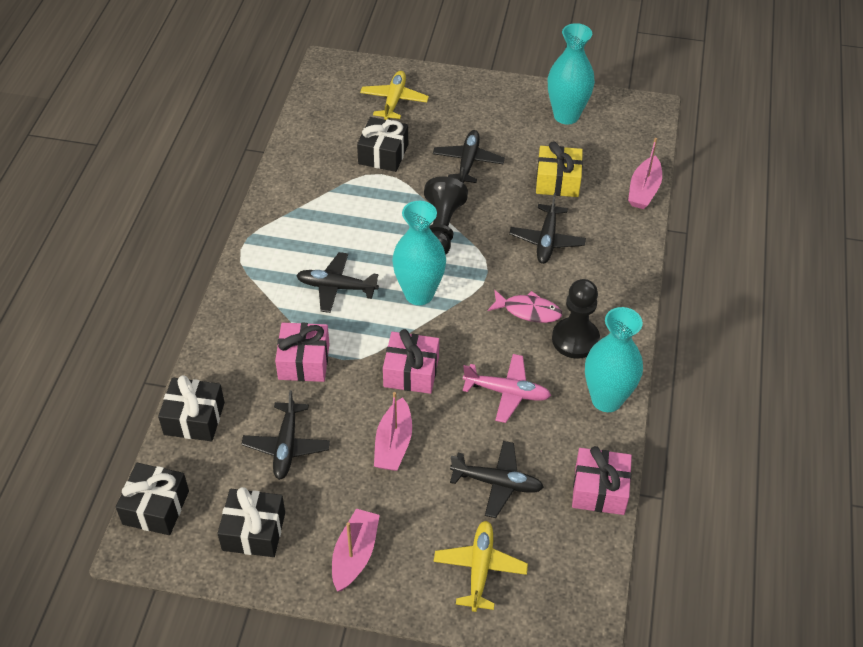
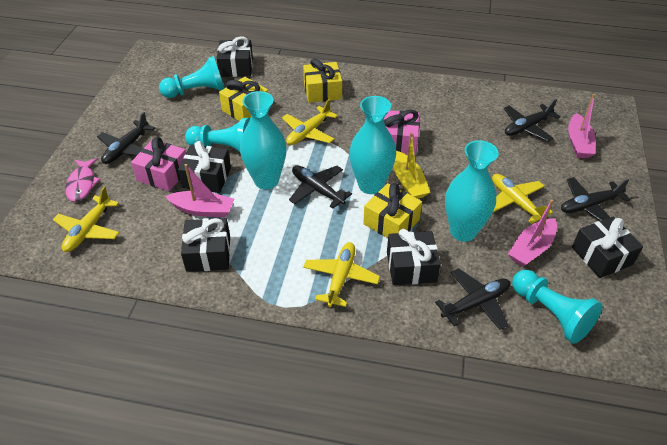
black gift: 4 -> 5
black pawn: 2 -> 0
pink gift: 3 -> 2
pink plane: 1 -> 0
turquoise pawn: 0 -> 3
yellow boat: 0 -> 1
yellow gift: 1 -> 3
yellow plane: 2 -> 4

